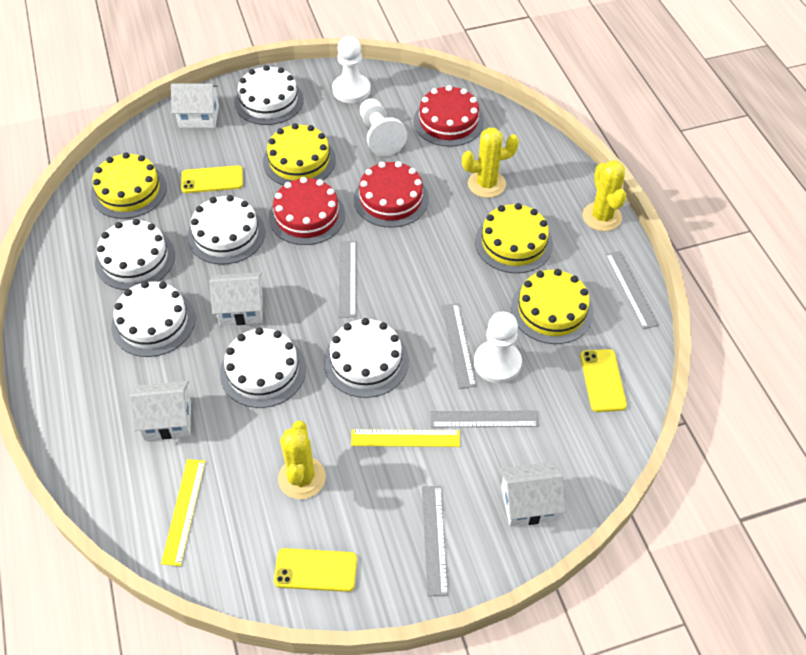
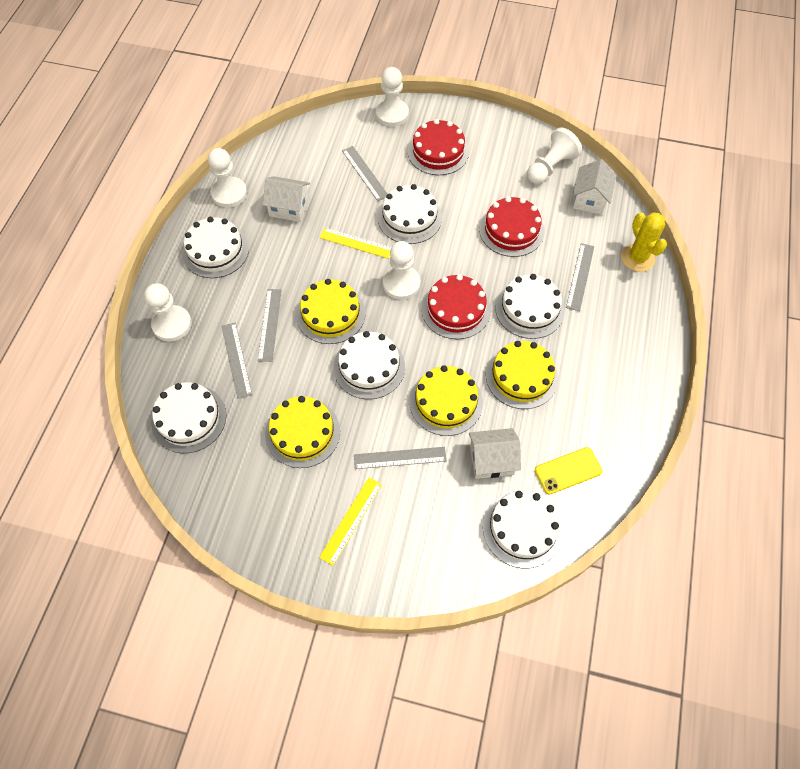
white house: 4 -> 3
white pawn: 3 -> 5
yellow cactus: 3 -> 1
yellow phone: 3 -> 1

